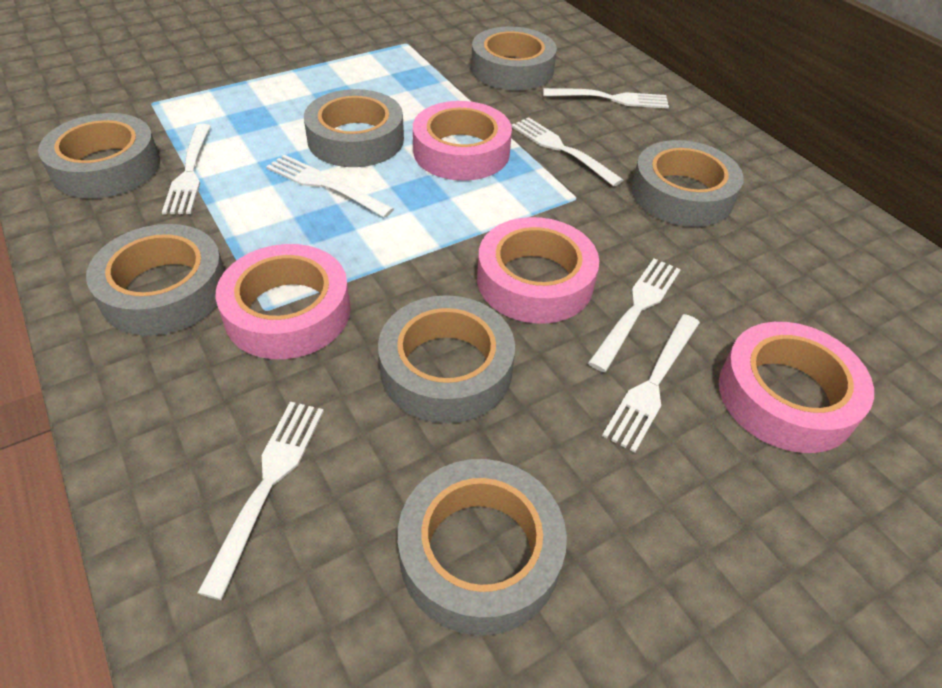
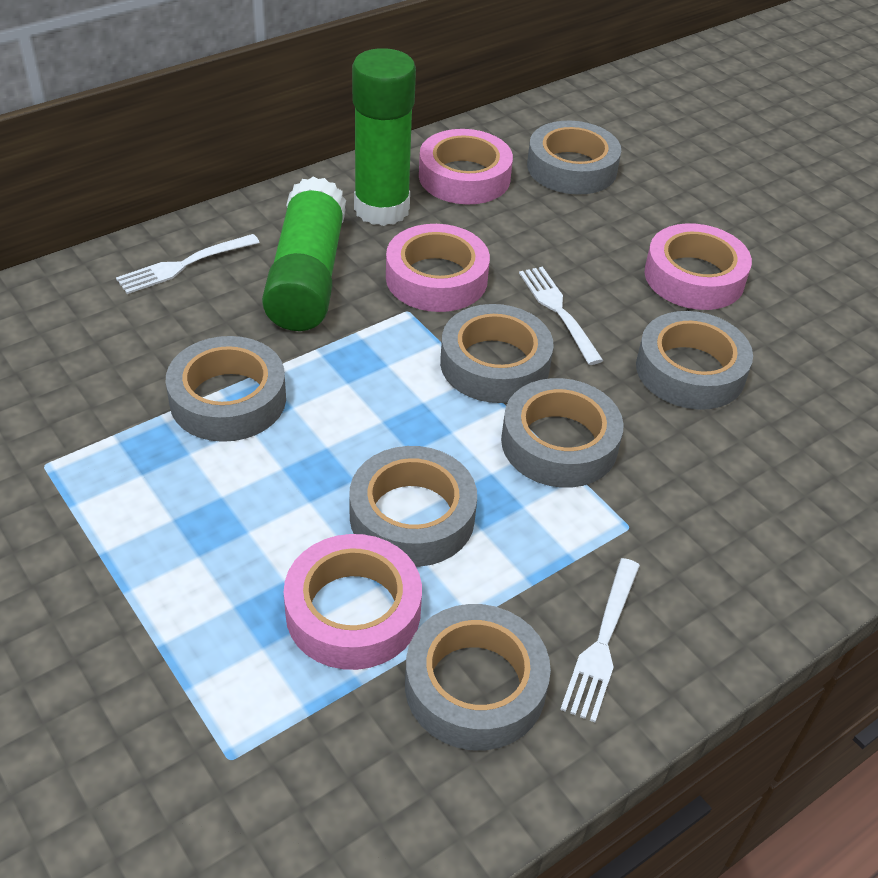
green glue stick: 0 -> 2
white fork: 7 -> 3

